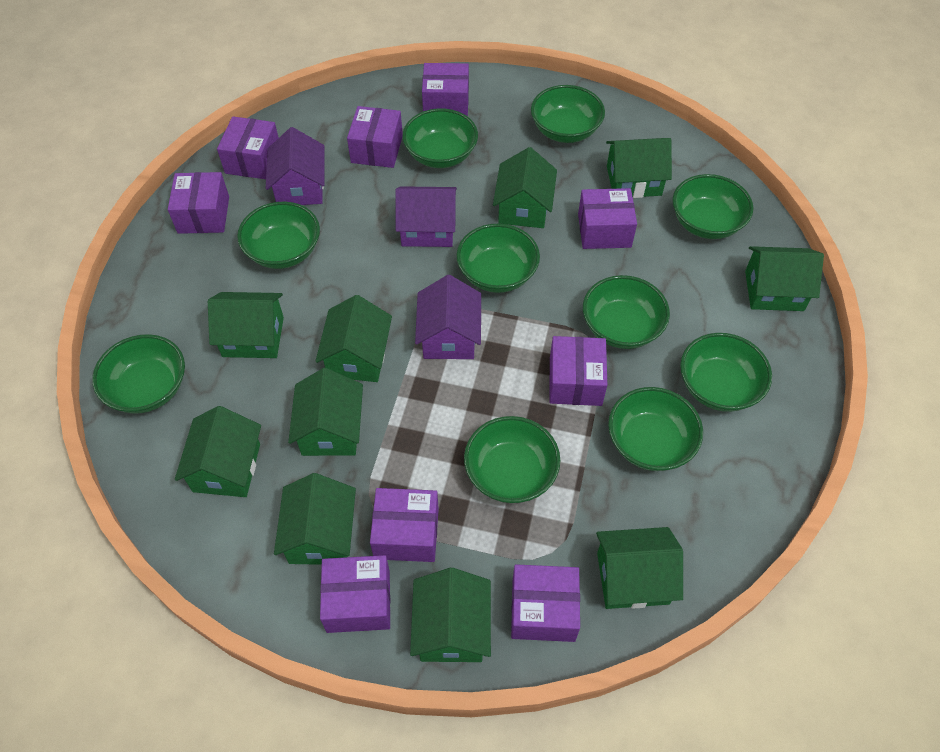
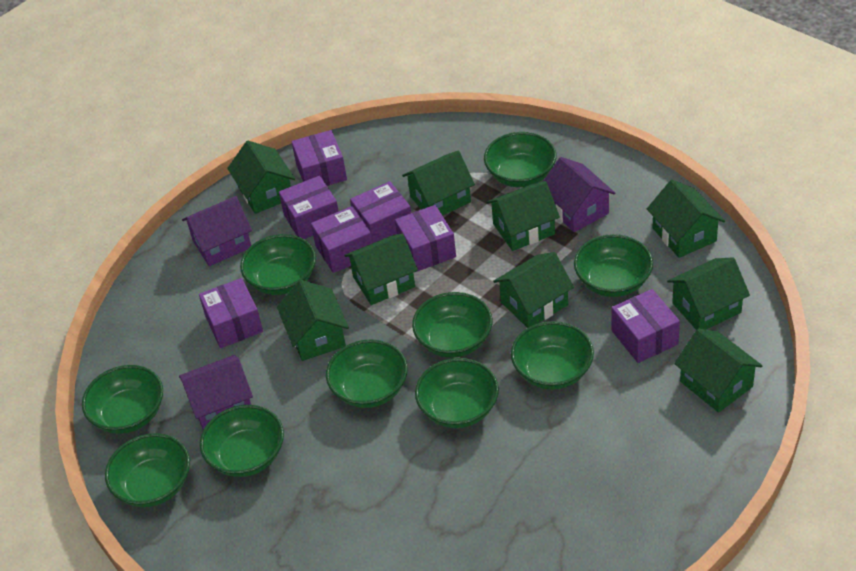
green house: 10 -> 9
purple box: 9 -> 7

